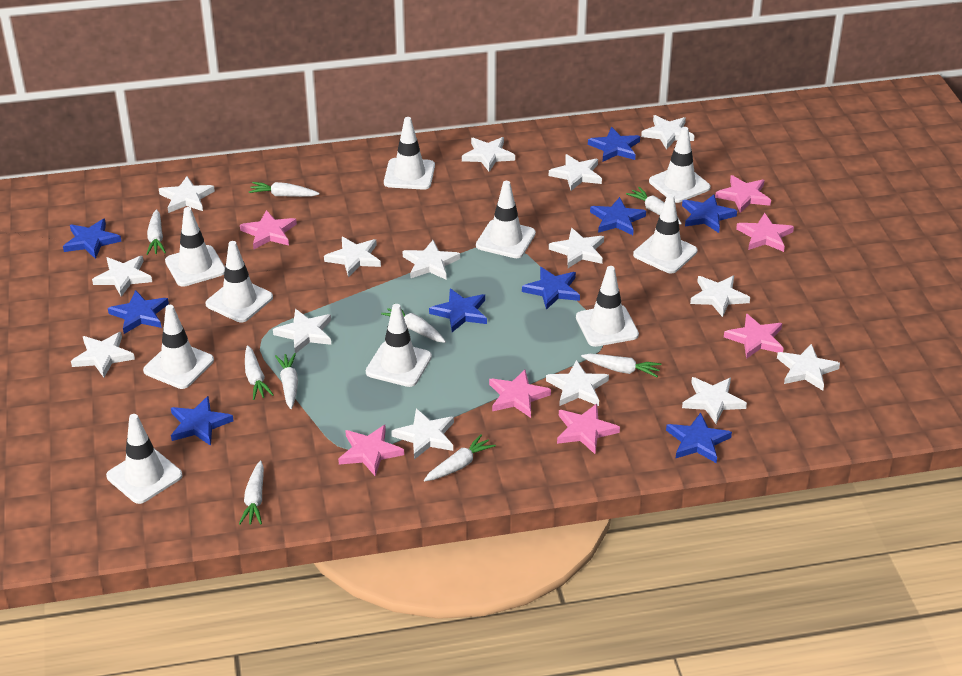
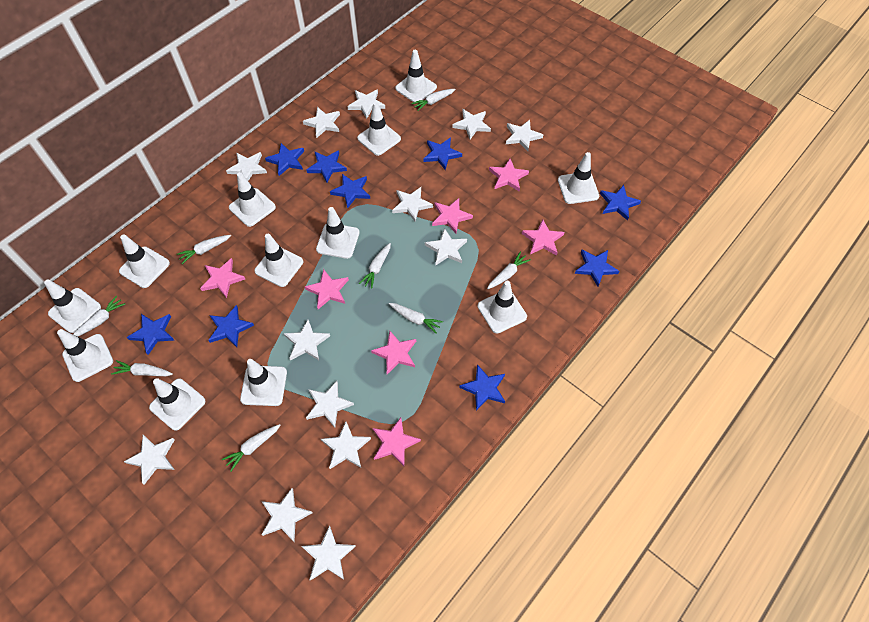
white carrot: 9 -> 8
white star: 15 -> 13
white traffic cone: 10 -> 12

